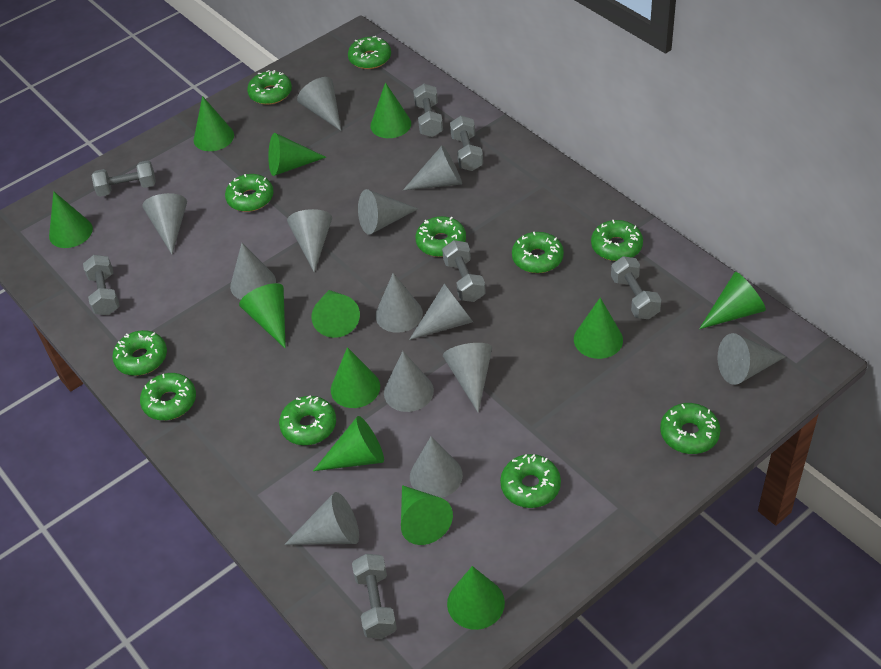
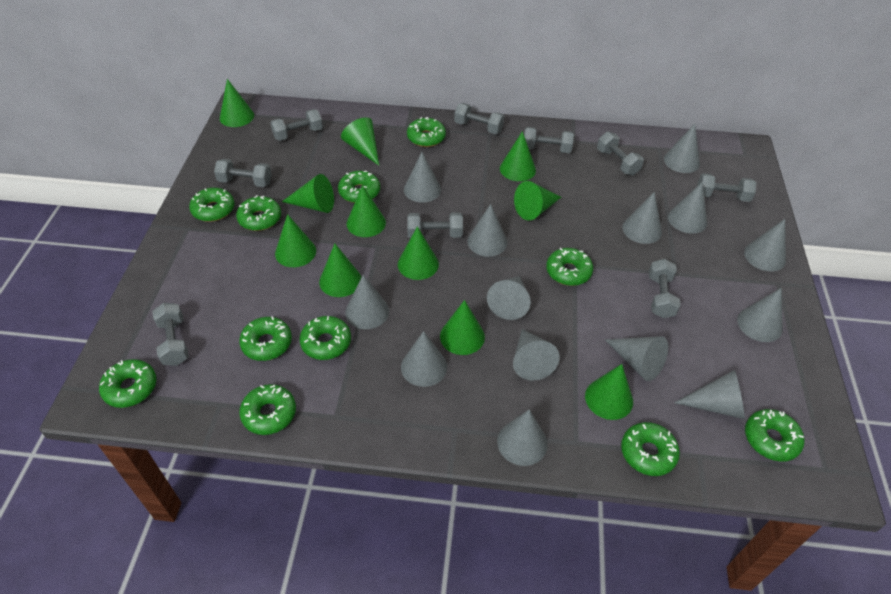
green cone: 12 -> 11
grey cone: 13 -> 14
grey dumbbell: 7 -> 9

